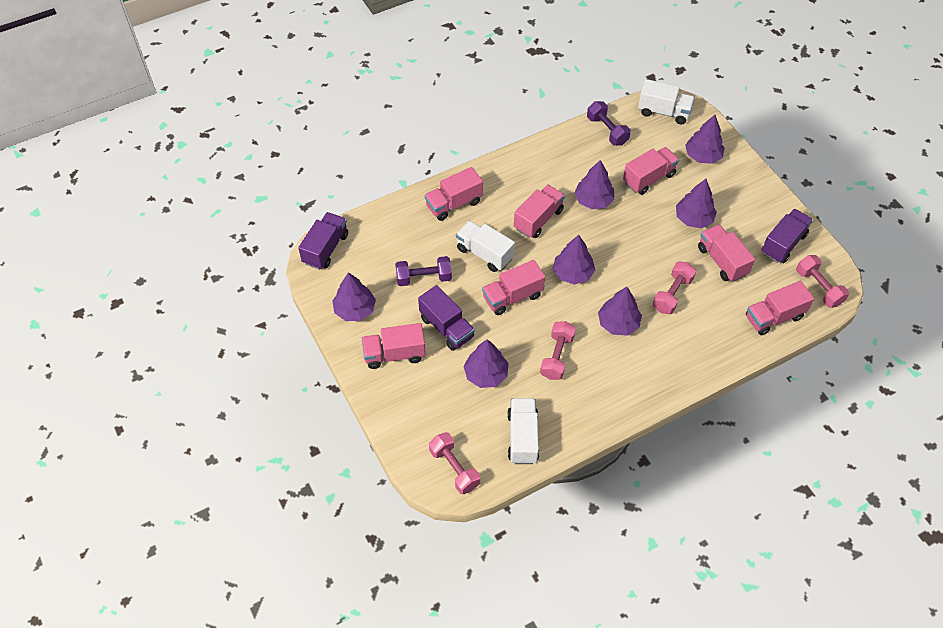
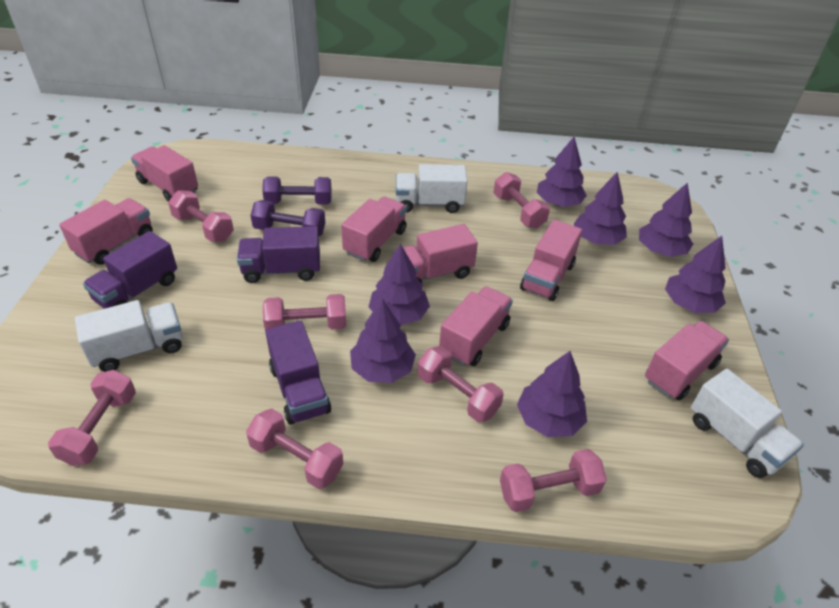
pink dumbbell: 4 -> 7

